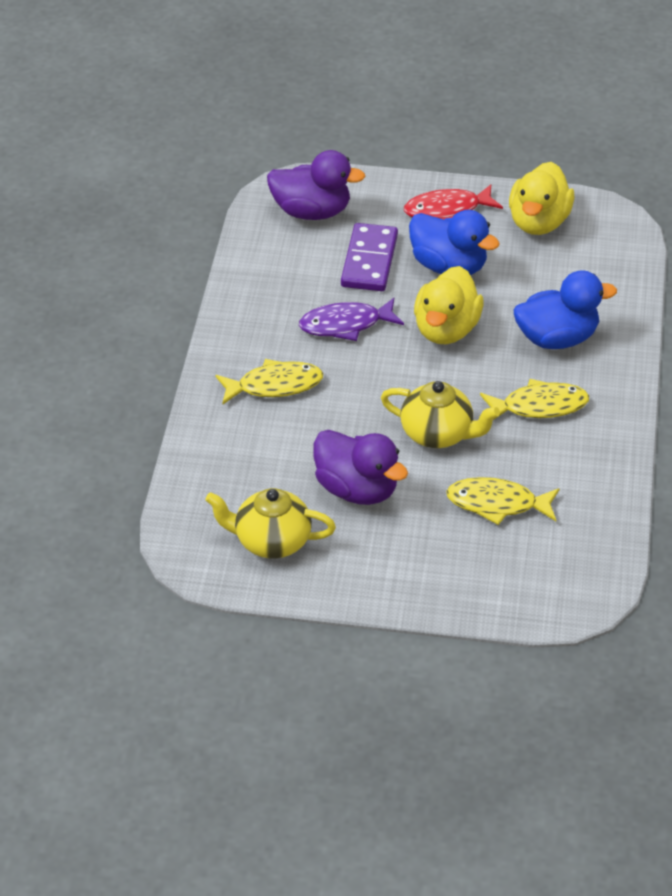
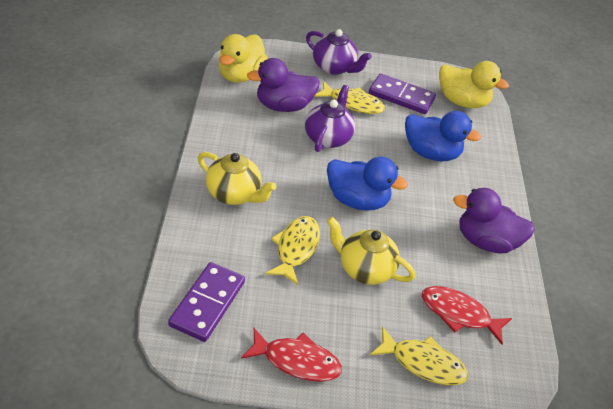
purple domino: 1 -> 2
purple fish: 1 -> 0
purple teapot: 0 -> 2
red fish: 1 -> 2

